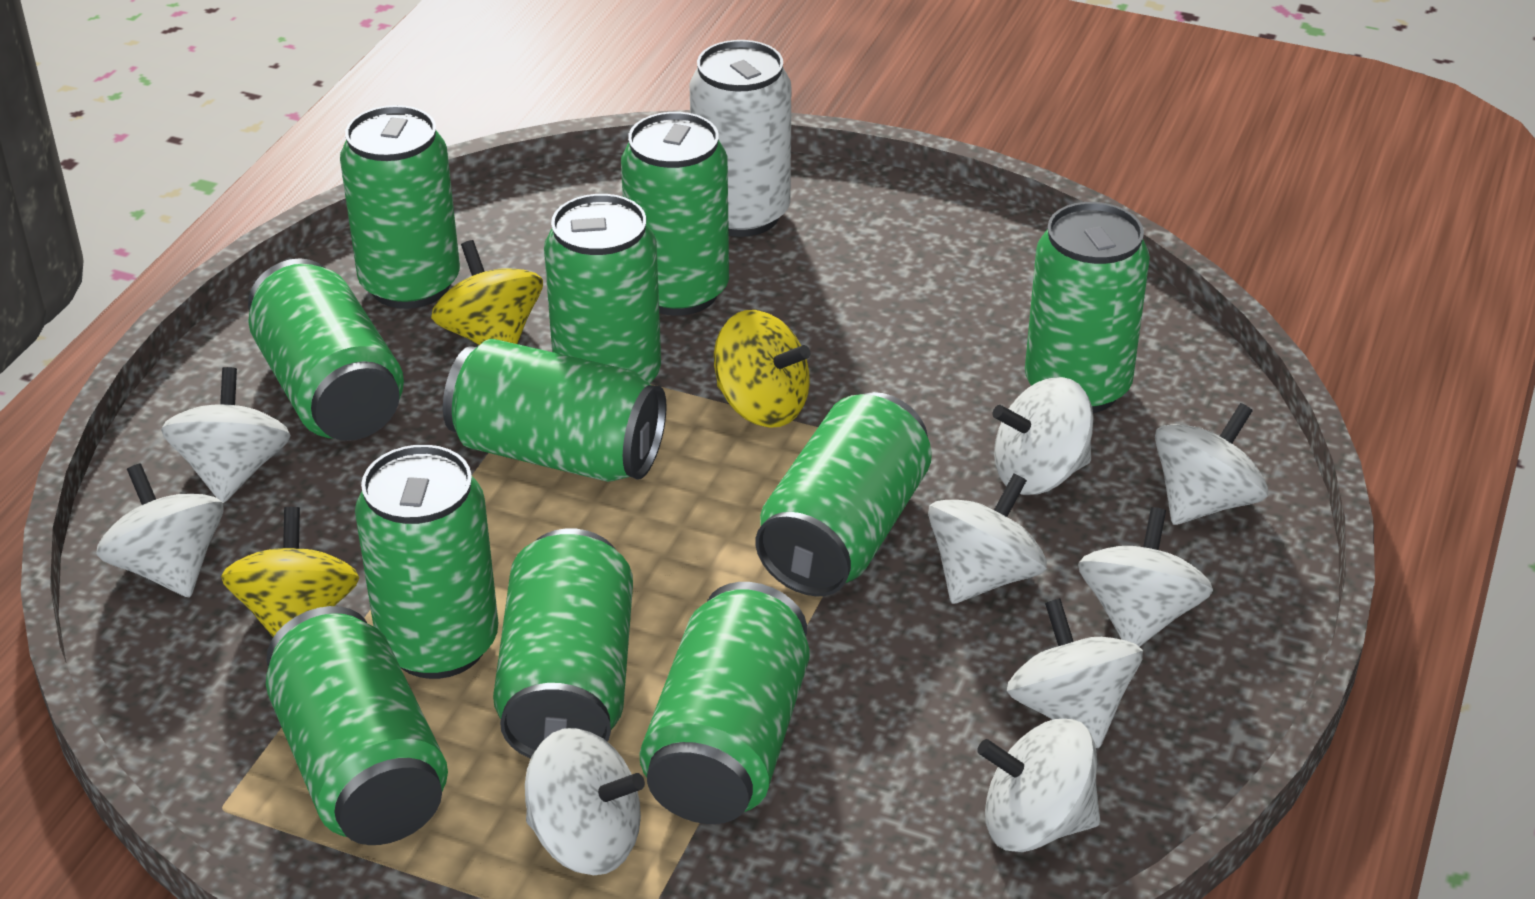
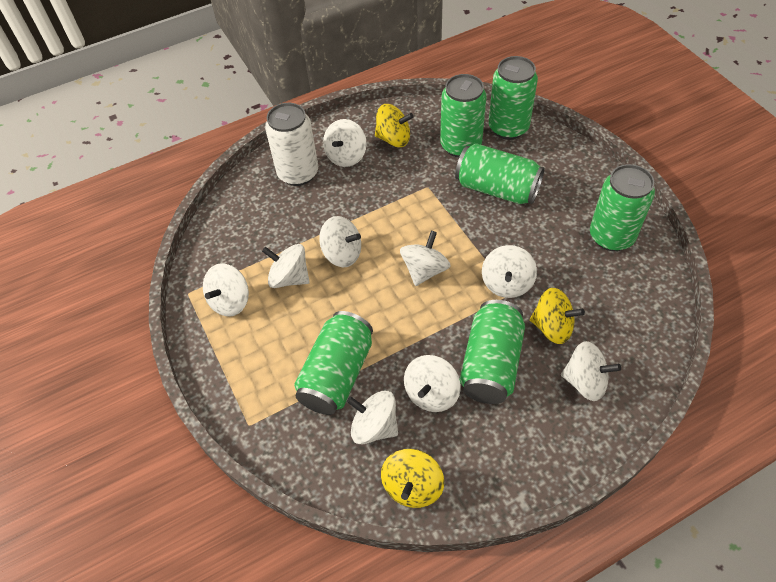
green can: 11 -> 6

